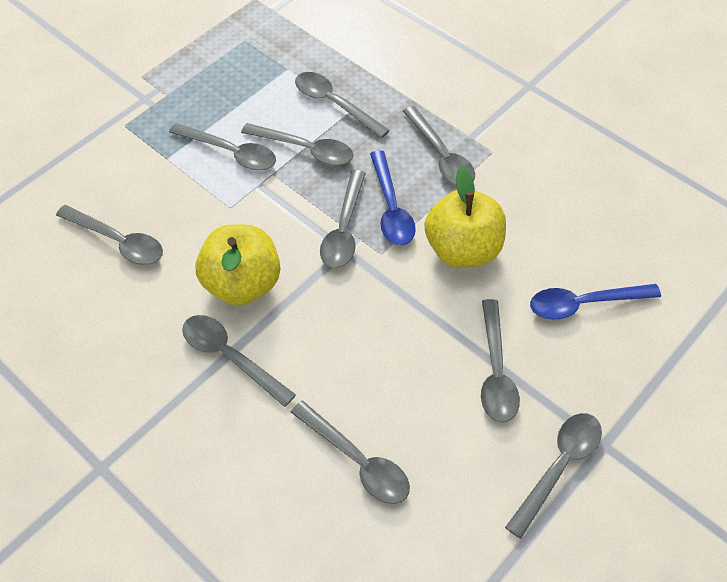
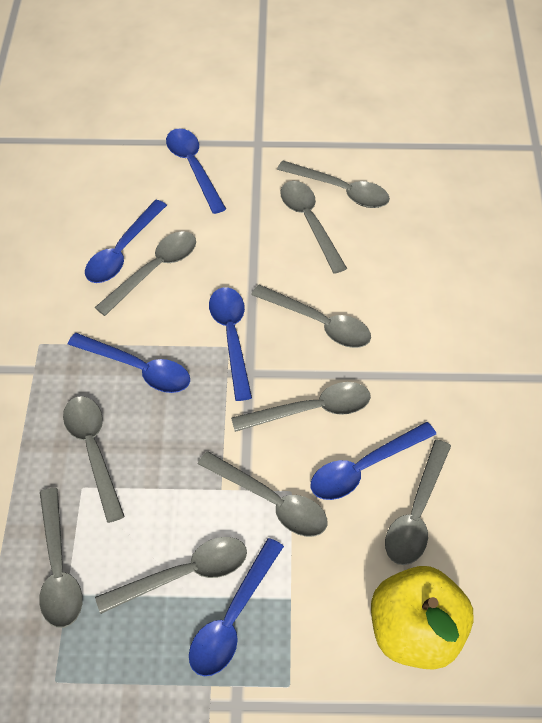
blue spoon: 2 -> 6
yellow apple: 2 -> 1

